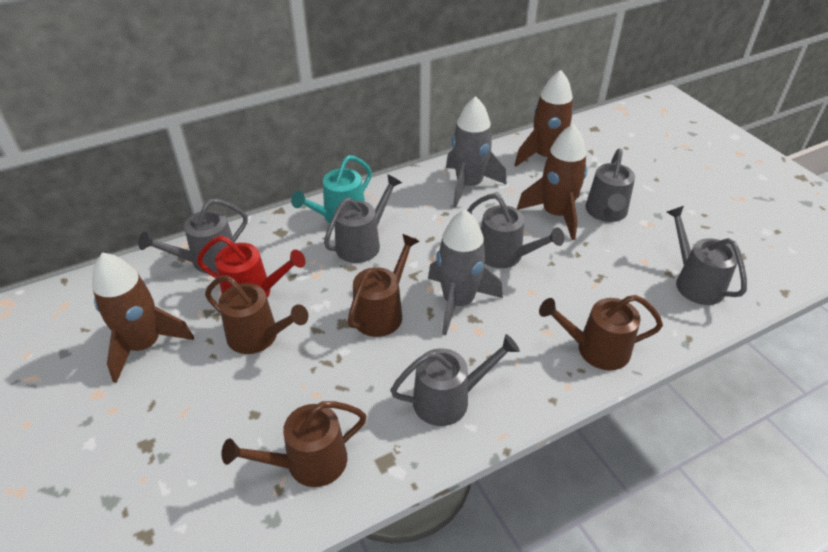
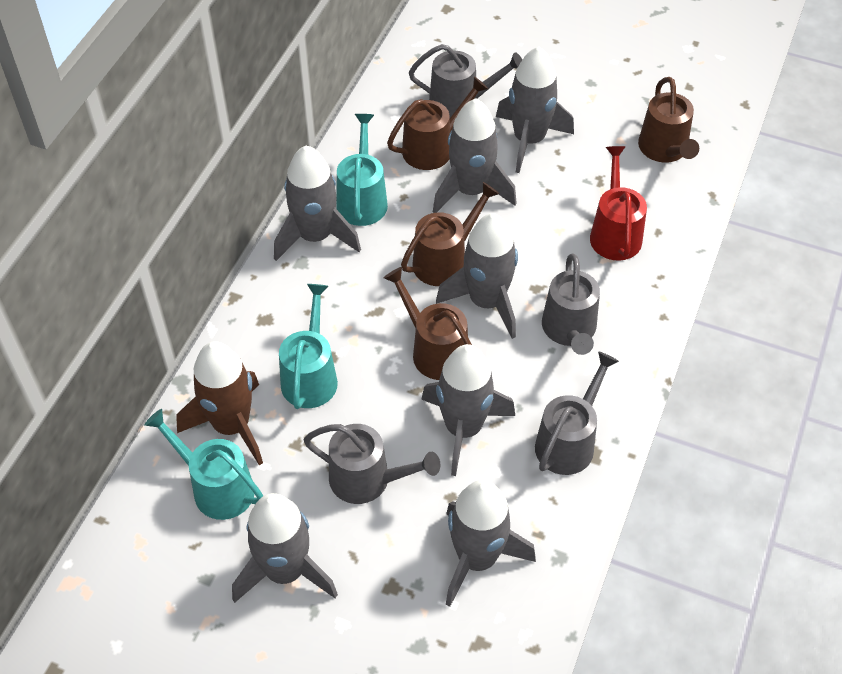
brown rocket: 3 -> 1
grey rocket: 2 -> 7
grey watering can: 6 -> 4
turquoise watering can: 1 -> 3

